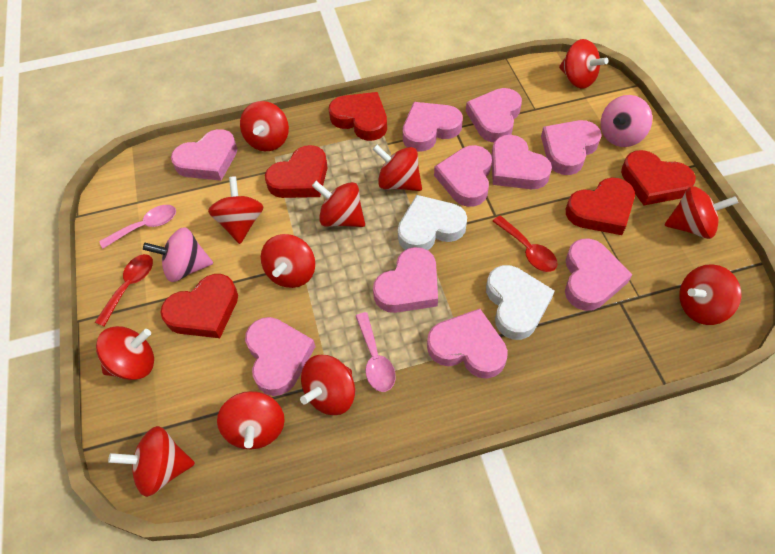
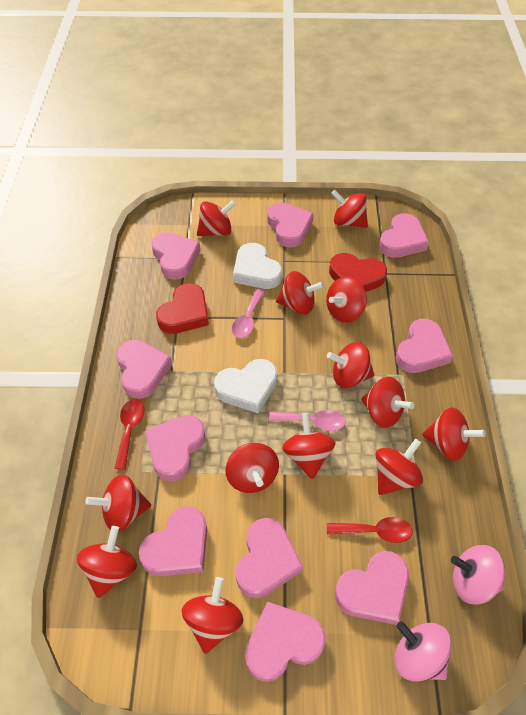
red heart: 5 -> 2
red spinning top: 12 -> 13

